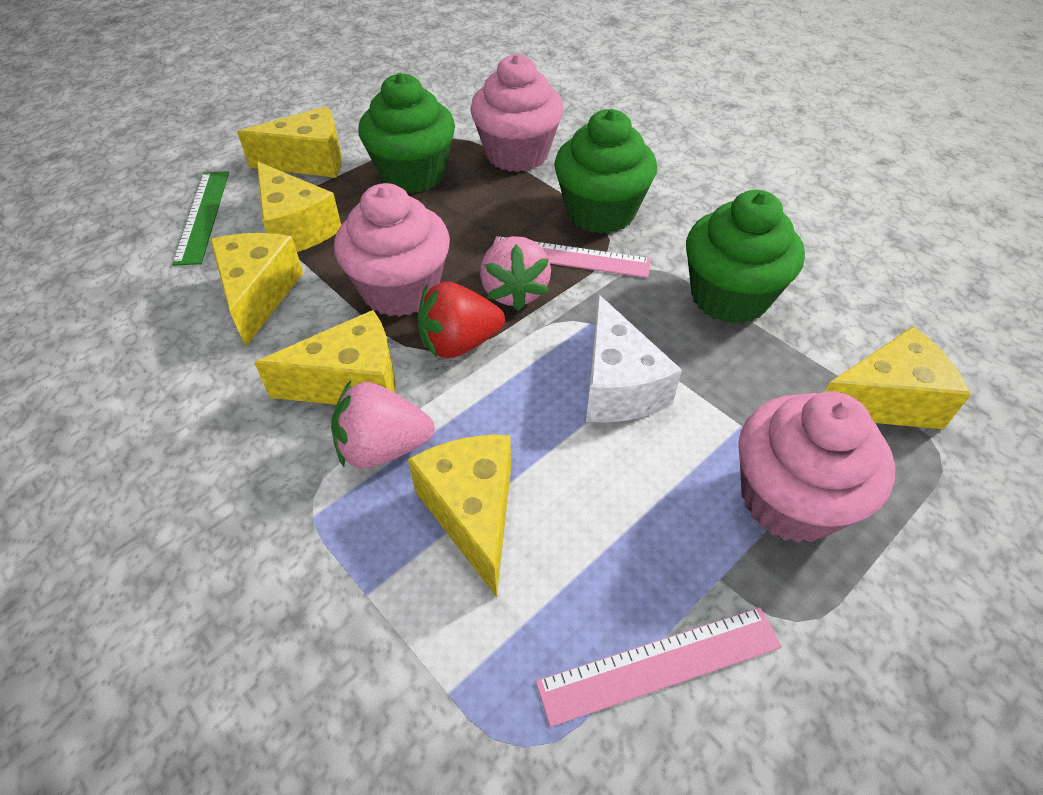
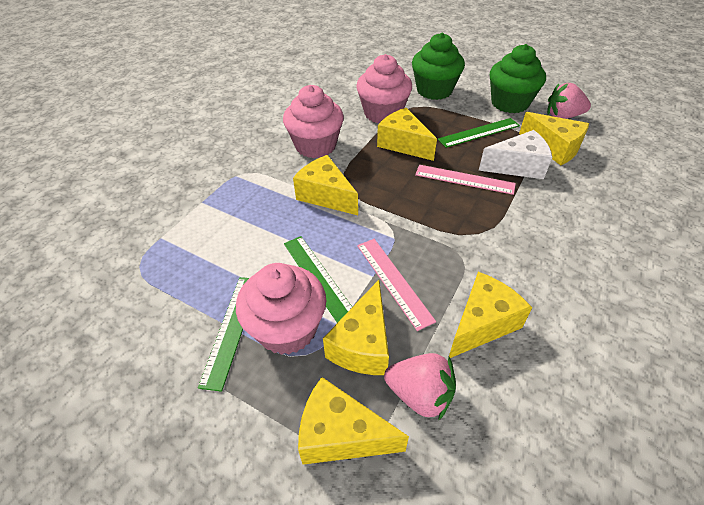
green cupcake: 3 -> 2
green ruler: 1 -> 3
red strawberry: 1 -> 0

